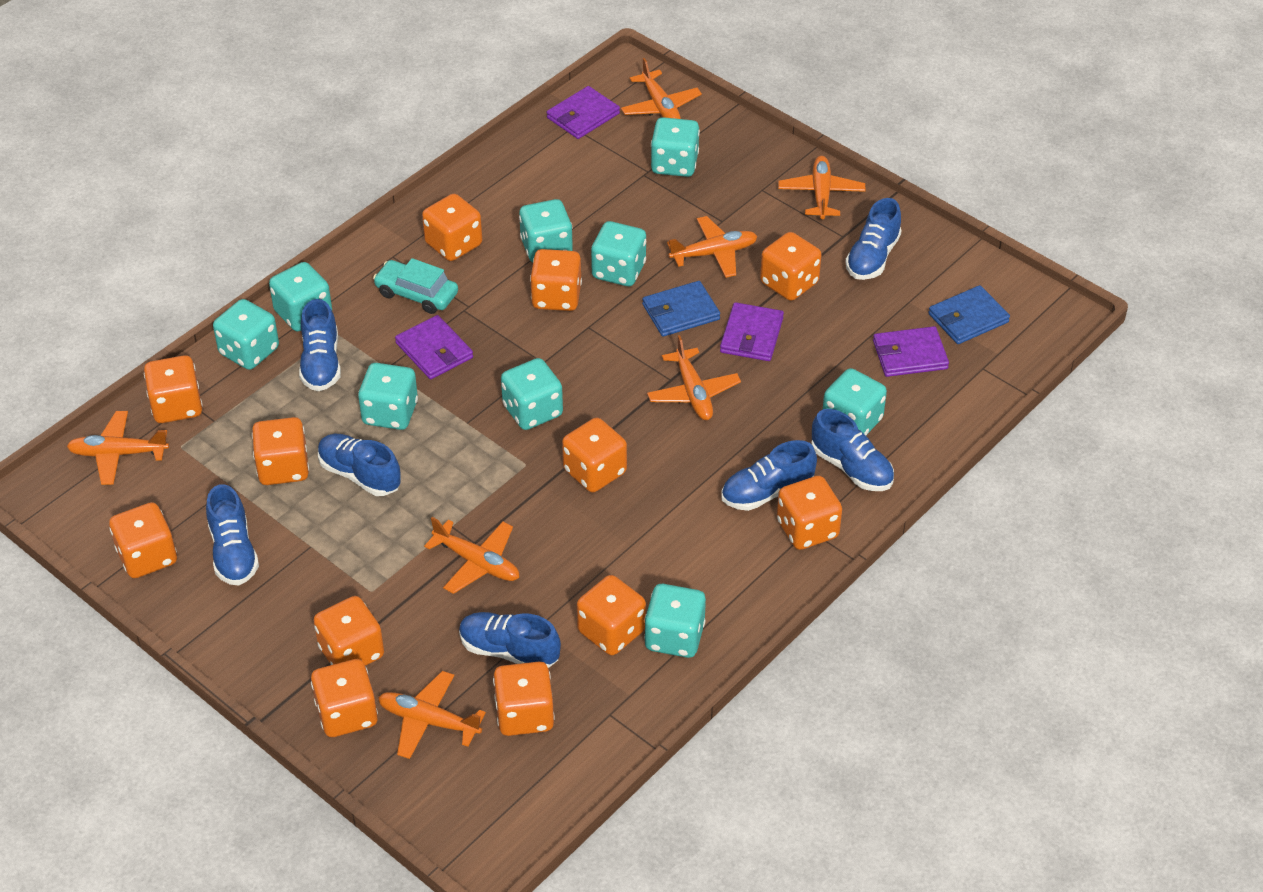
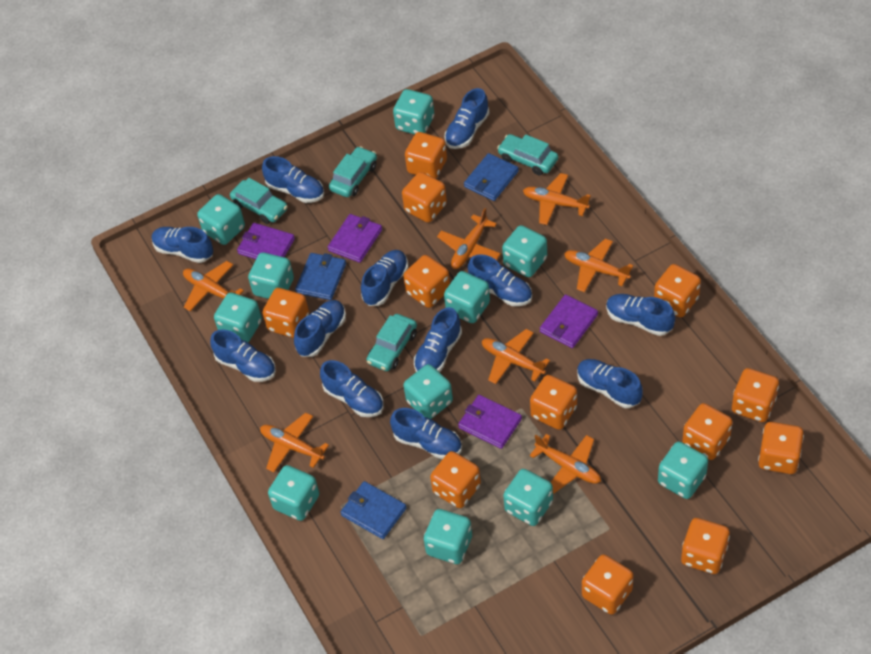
blue shoe: 7 -> 12
blue wallet: 2 -> 3
turquoise car: 1 -> 4
turquoise dice: 9 -> 11

